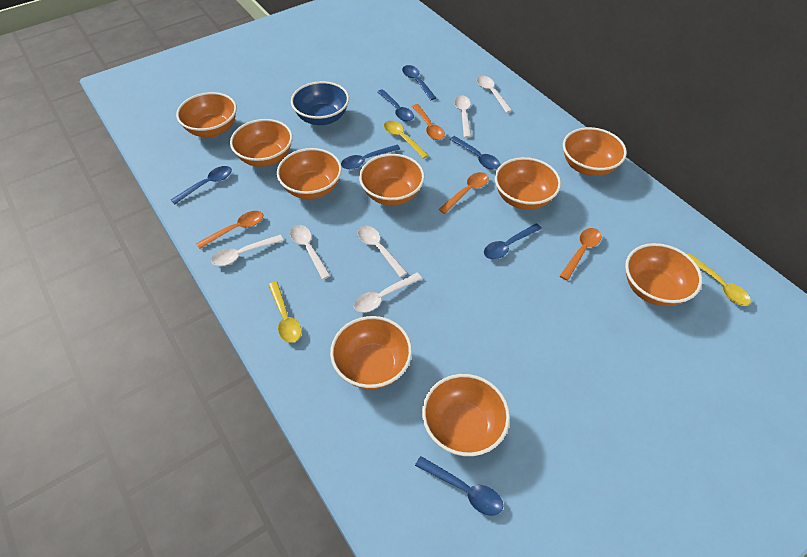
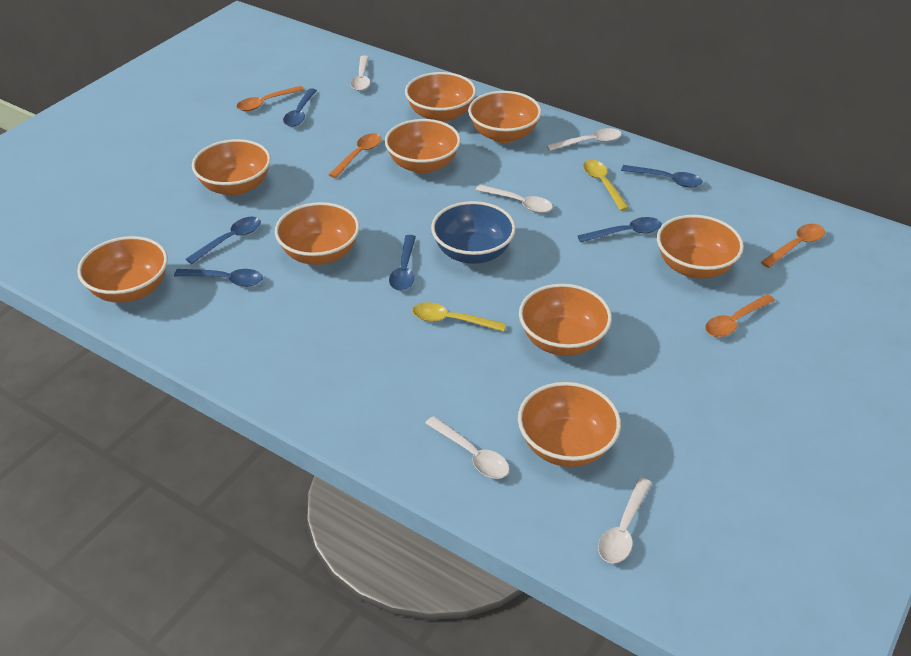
blue spoon: 7 -> 6
white spoon: 6 -> 5
yellow spoon: 3 -> 2

